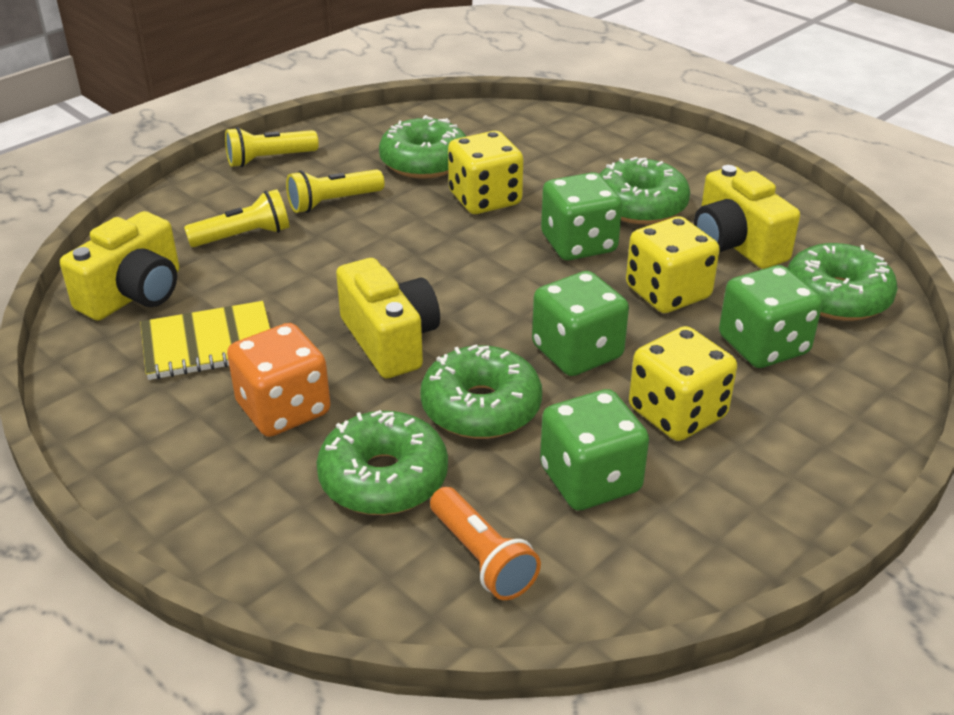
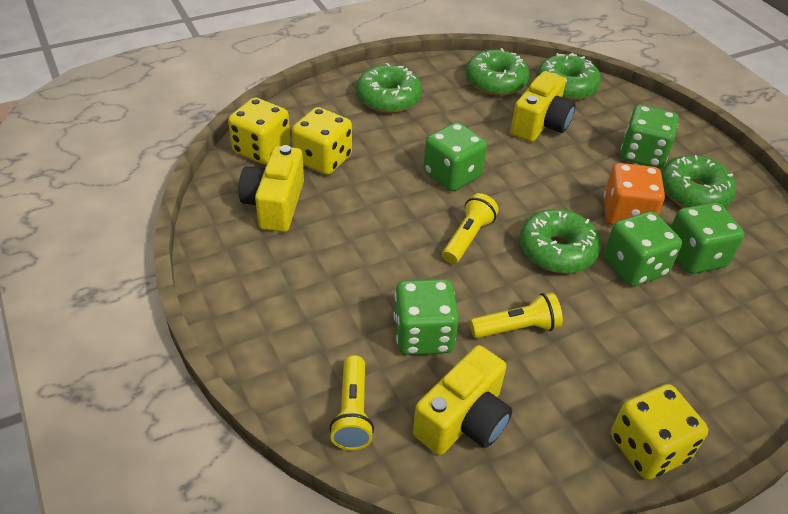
green dice: 4 -> 5
orange flashlight: 1 -> 0
yellow notebook: 1 -> 0

